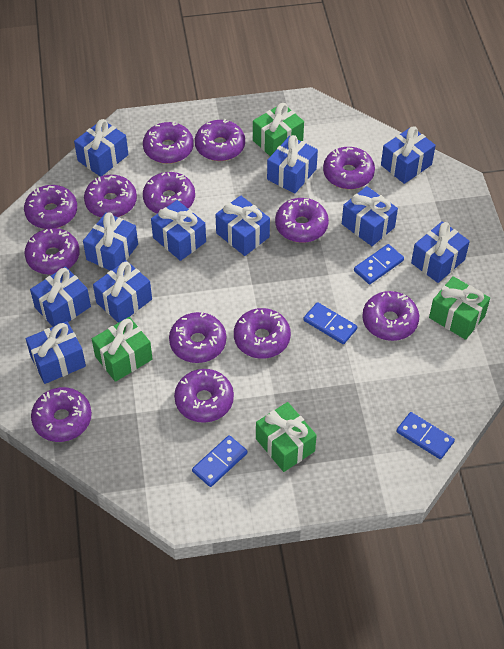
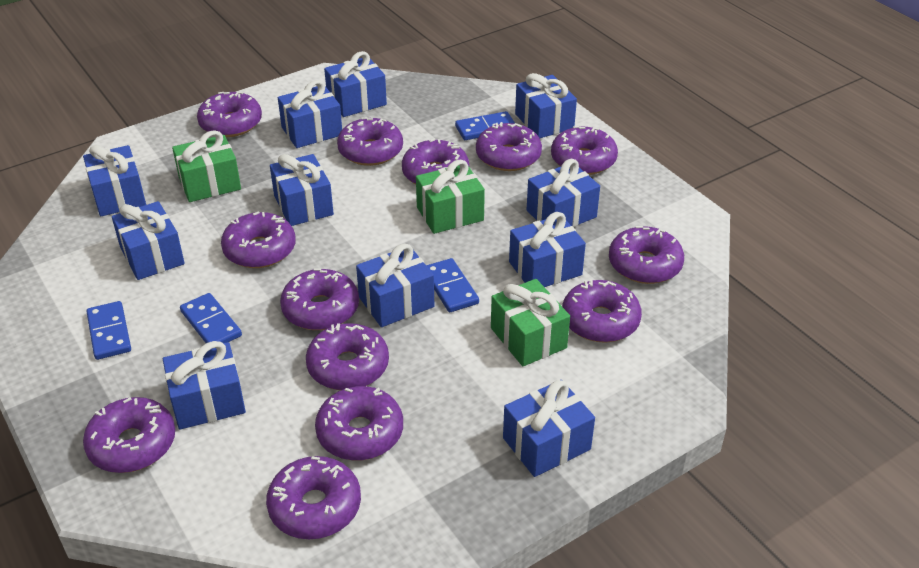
green gift: 4 -> 3

